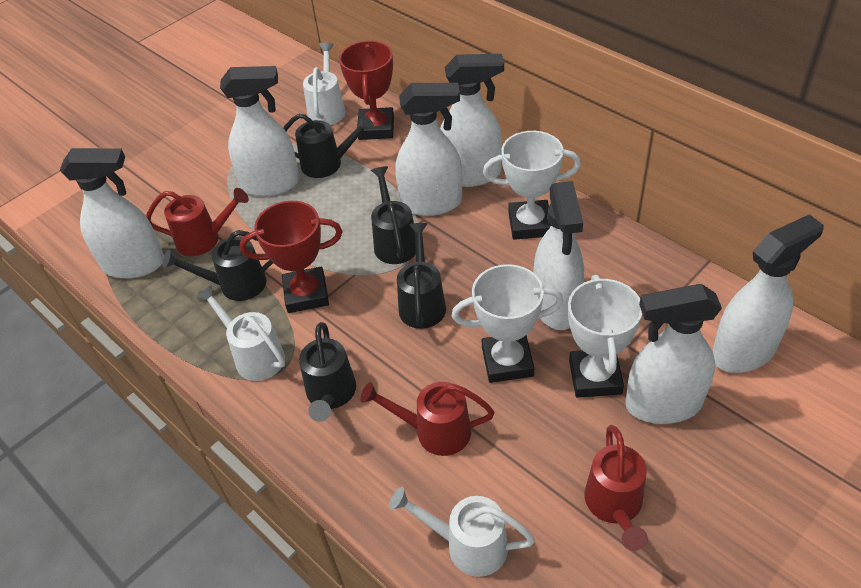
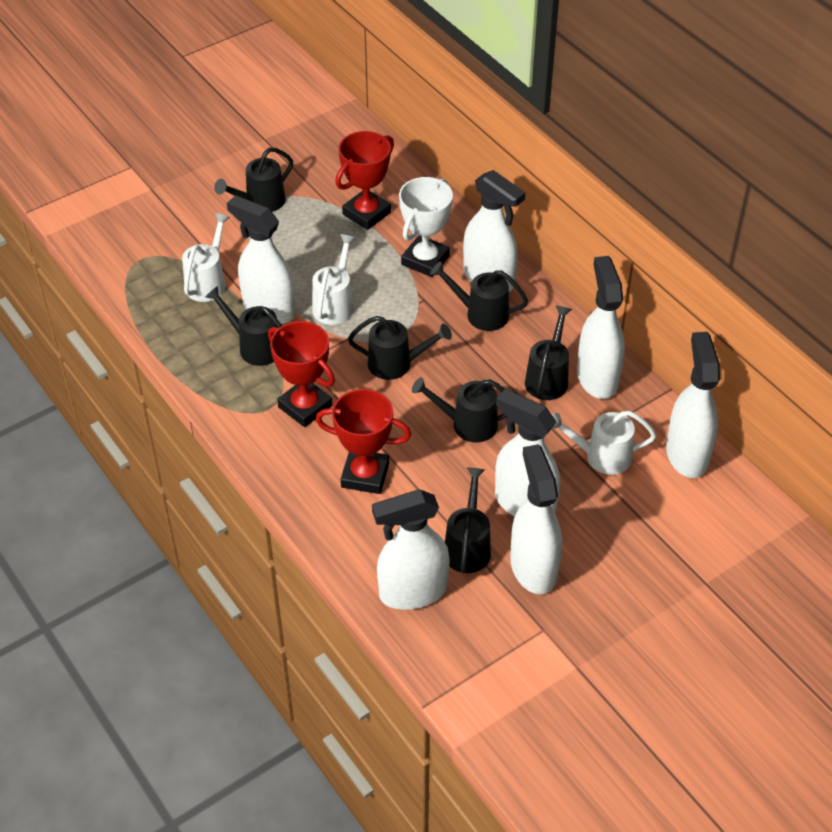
black watering can: 5 -> 7
red trophy: 2 -> 3
red watering can: 3 -> 0
white trophy: 3 -> 1

